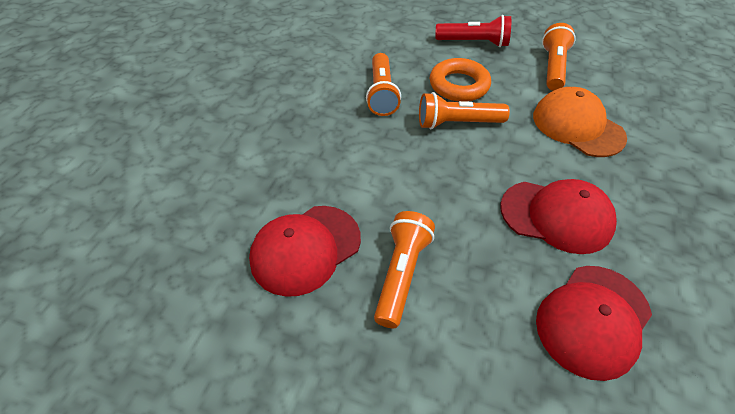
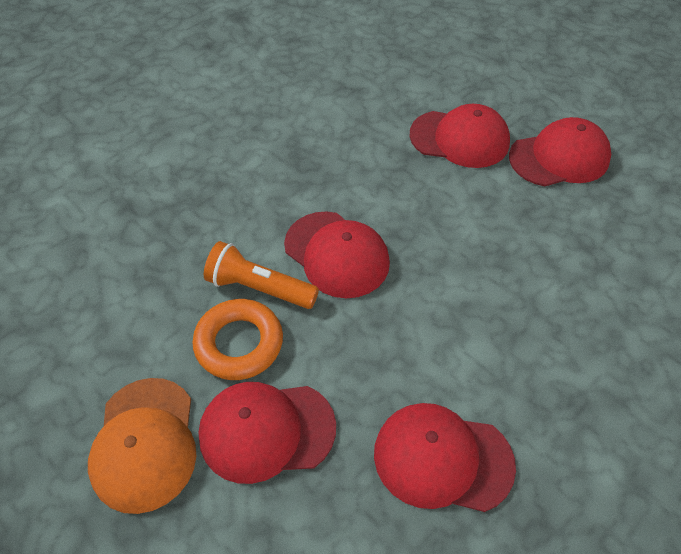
orange flashlight: 4 -> 1
red cap: 3 -> 5
red flashlight: 1 -> 0

